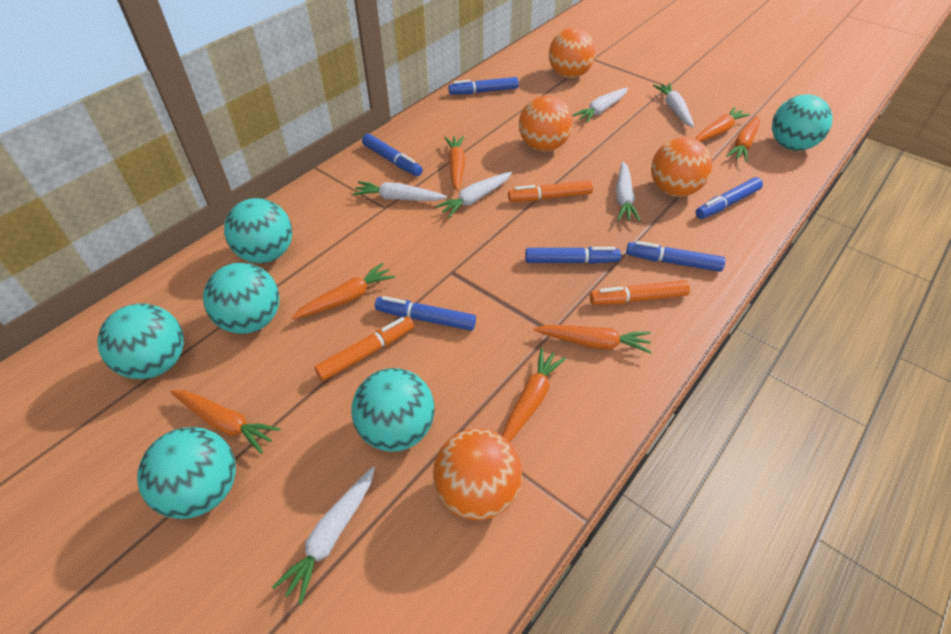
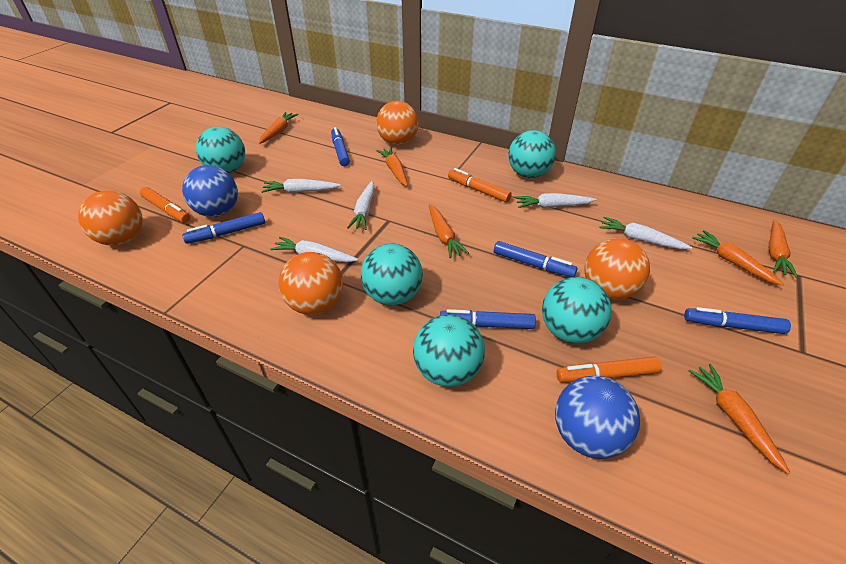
blue ball: 0 -> 2
blue marker: 6 -> 5
orange carrot: 7 -> 6
turquoise ball: 6 -> 5
white carrot: 6 -> 5

